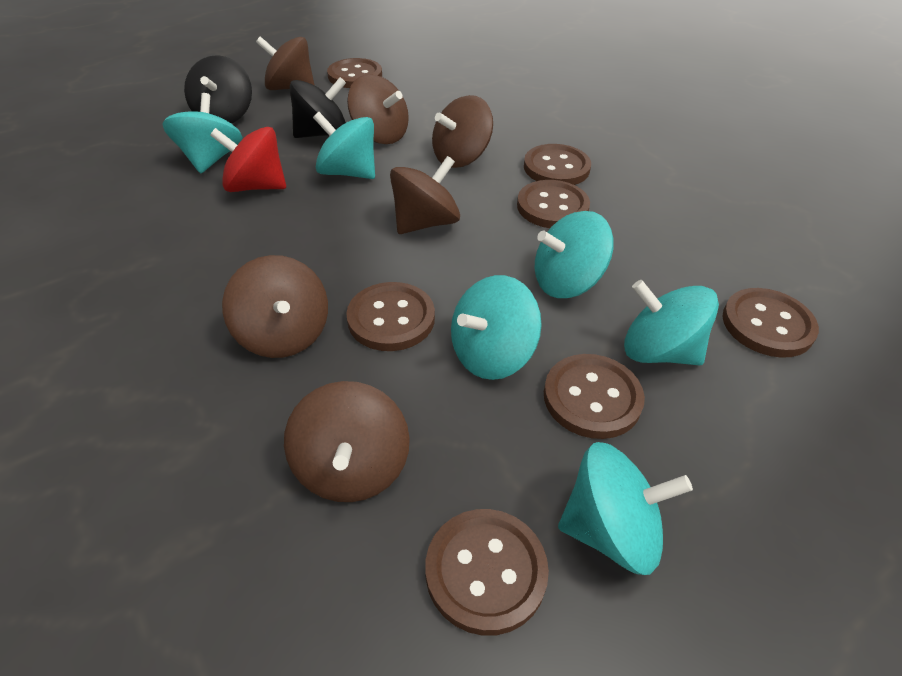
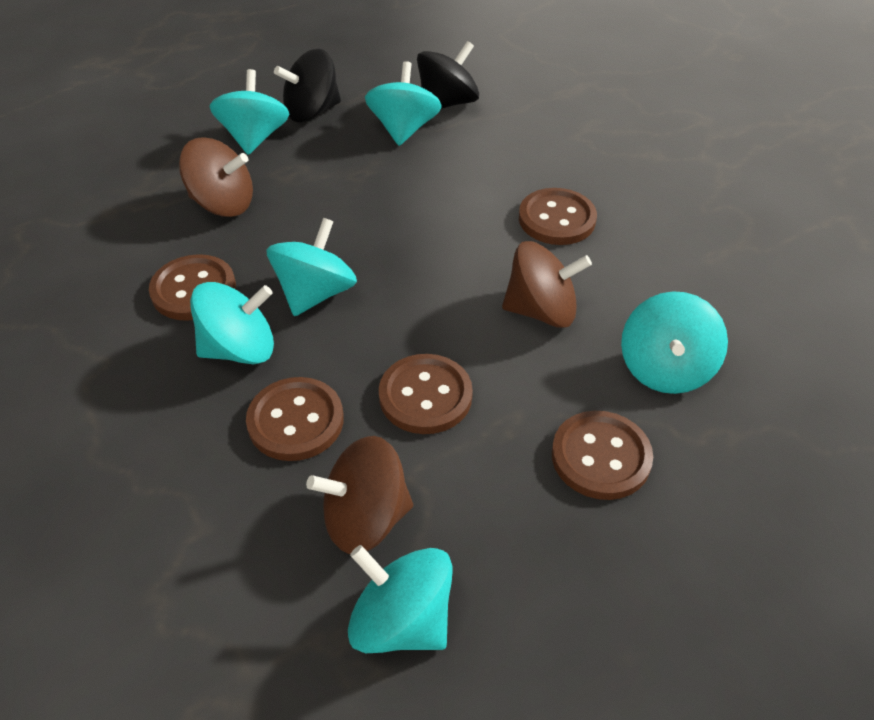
brown button: 7 -> 5
brown spinning top: 6 -> 3
red spinning top: 1 -> 0

